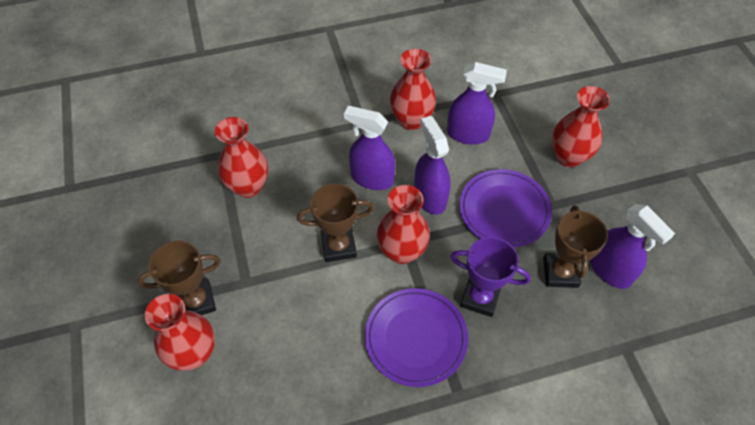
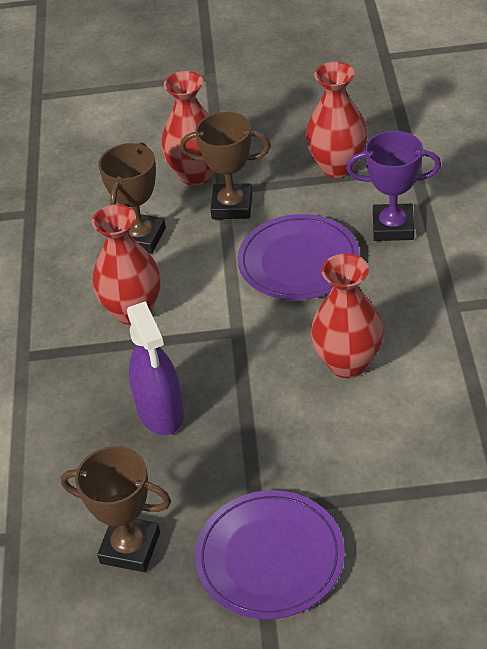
purple spray bottle: 4 -> 1
red vase: 5 -> 4

